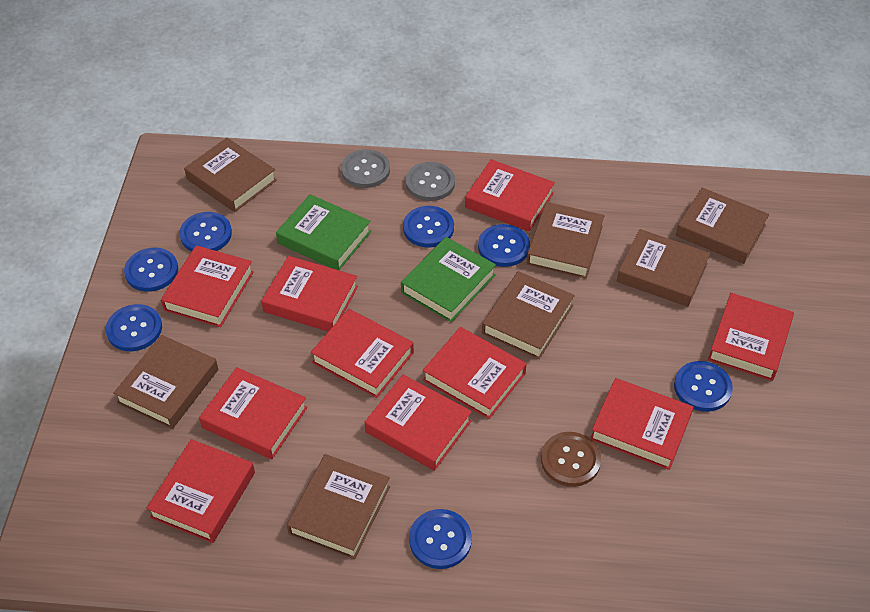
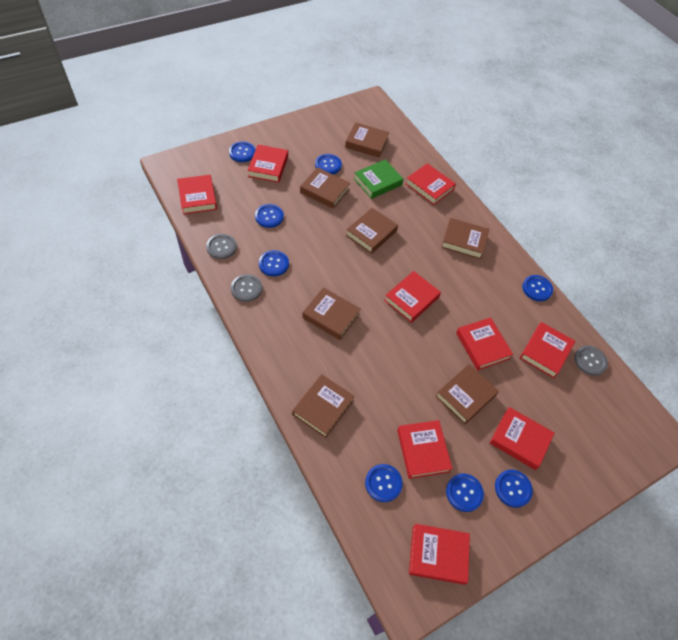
blue button: 7 -> 8
brown button: 1 -> 0
green book: 2 -> 1
grey button: 2 -> 3
red book: 10 -> 9

